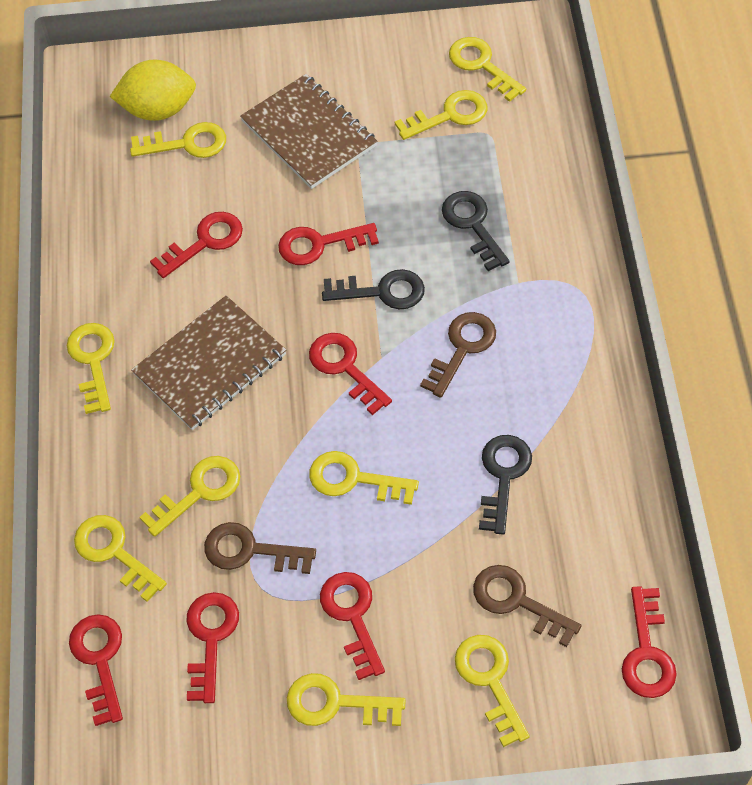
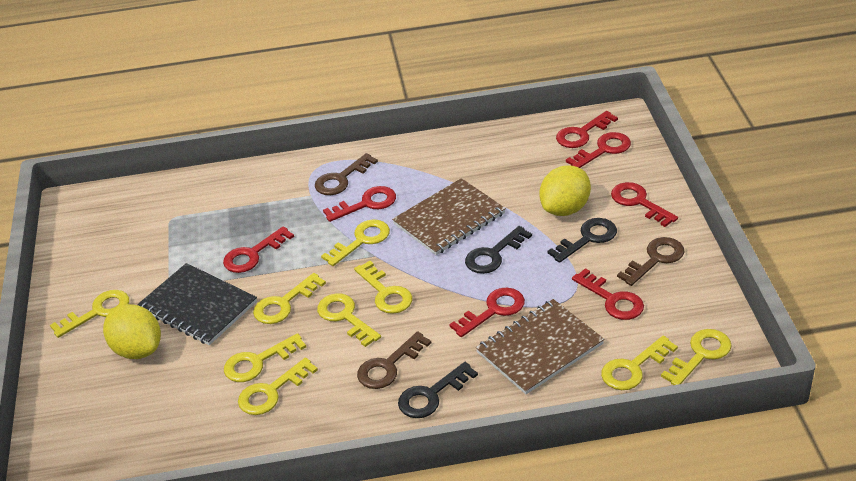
black notebook: 0 -> 1
yellow lemon: 1 -> 2

